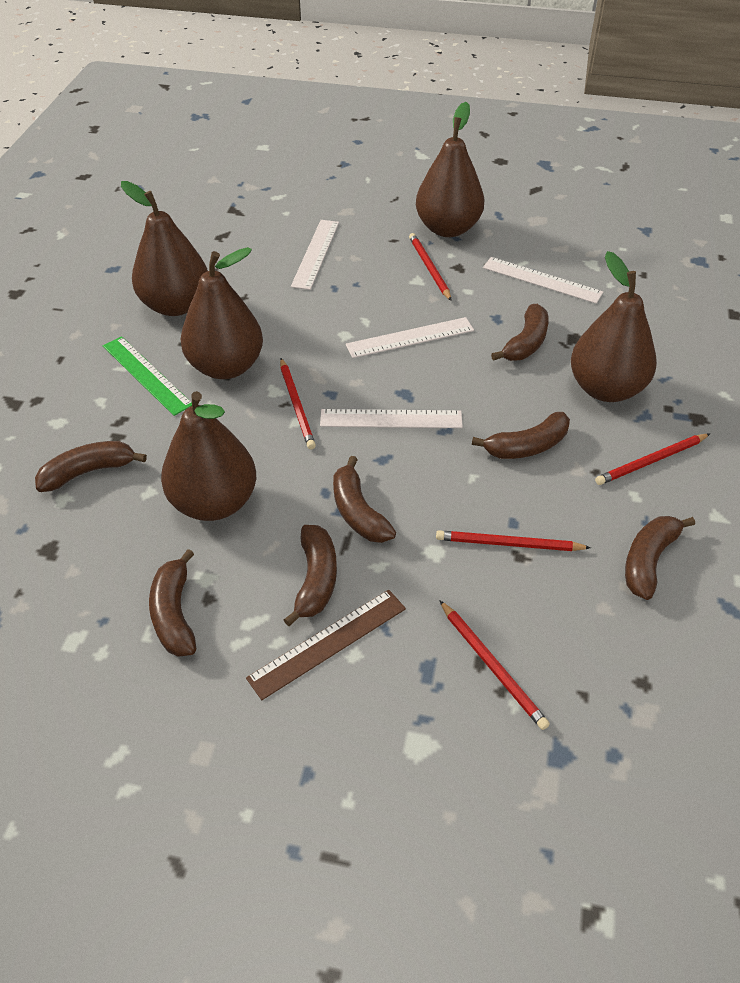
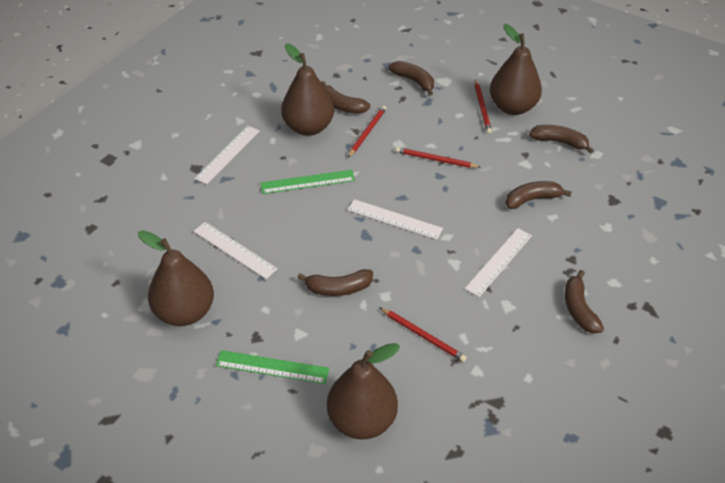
brown banana: 7 -> 6
brown pear: 5 -> 4
brown ruler: 1 -> 0
green ruler: 1 -> 2
red pencil: 5 -> 4

